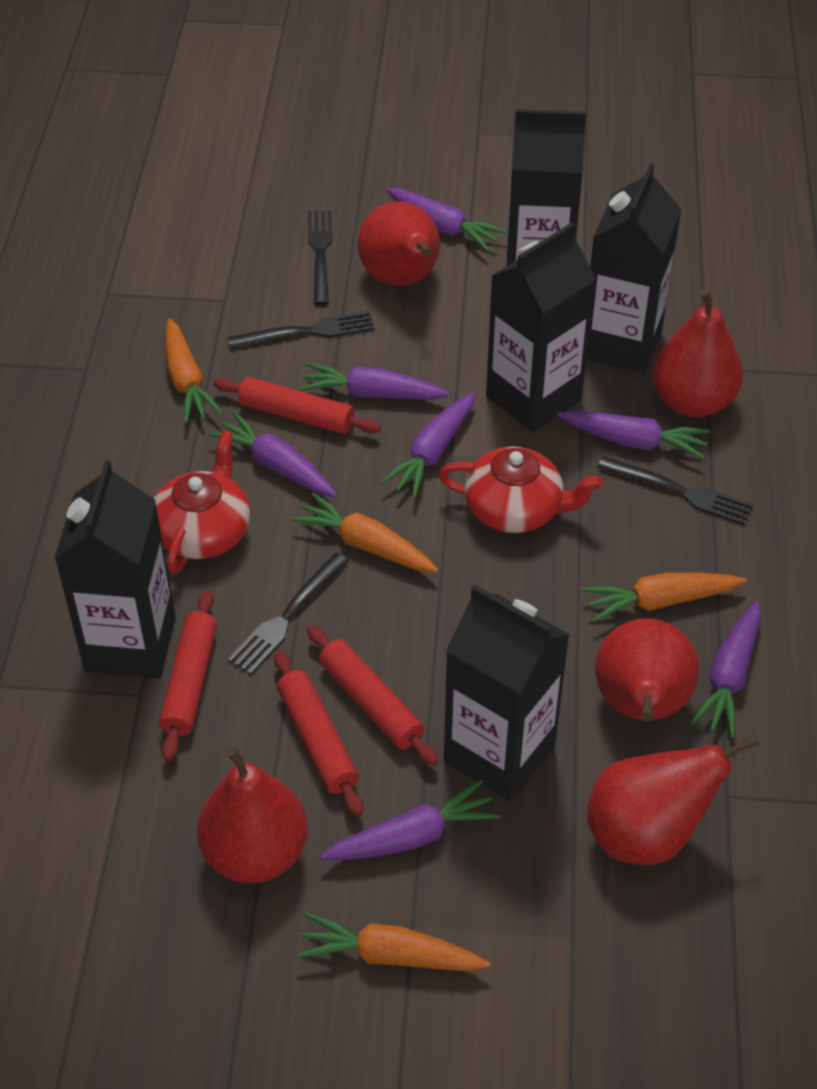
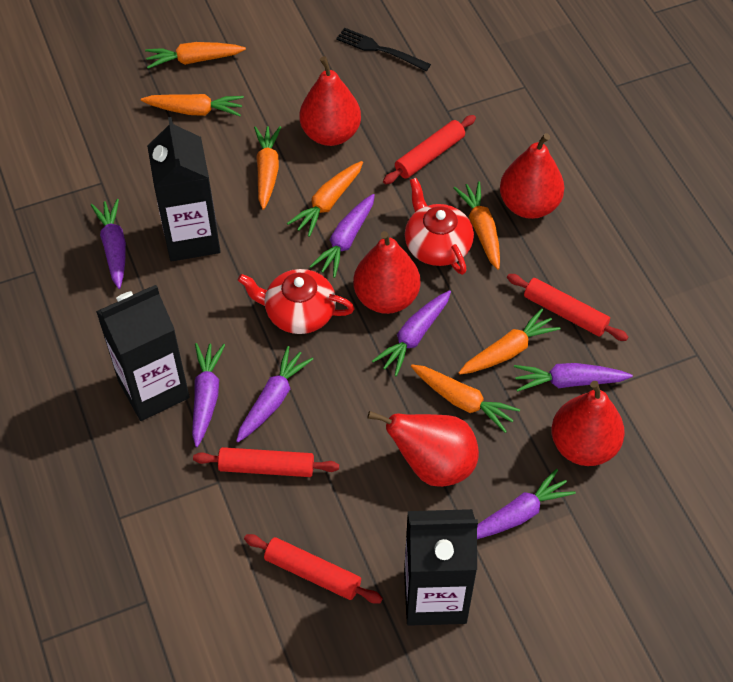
black carton: 5 -> 3
black fork: 4 -> 1
orange carrot: 4 -> 7

